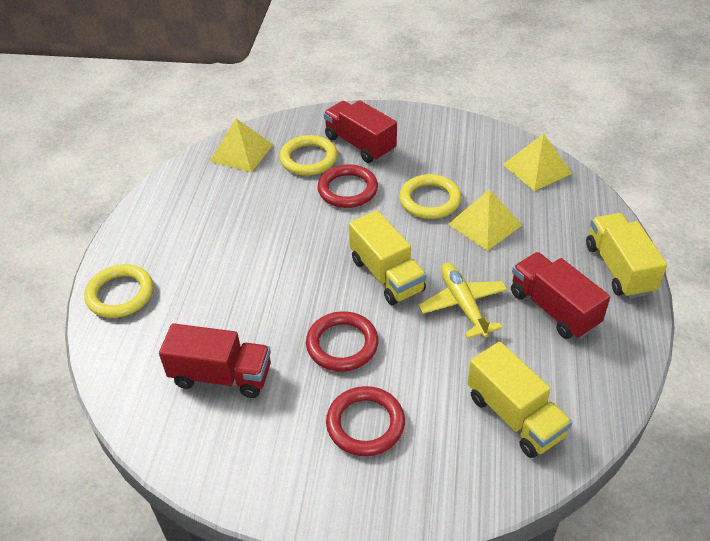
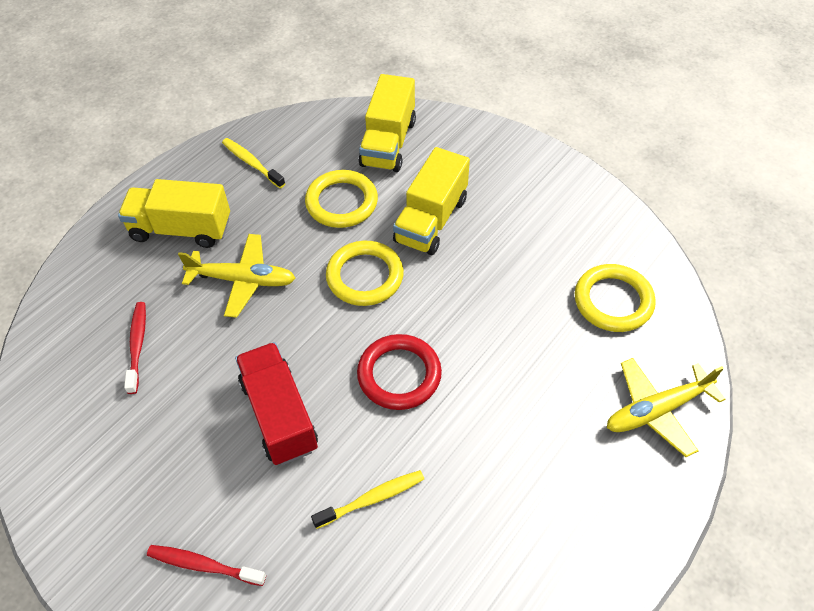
red ring: 3 -> 1
red toothbrush: 0 -> 2
red truck: 3 -> 1
yellow plane: 1 -> 2
yellow pyramid: 3 -> 0
yellow toothbrush: 0 -> 2

